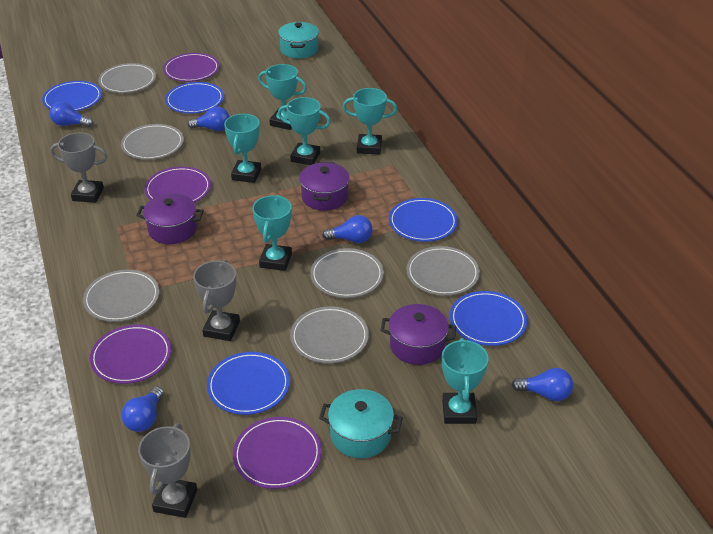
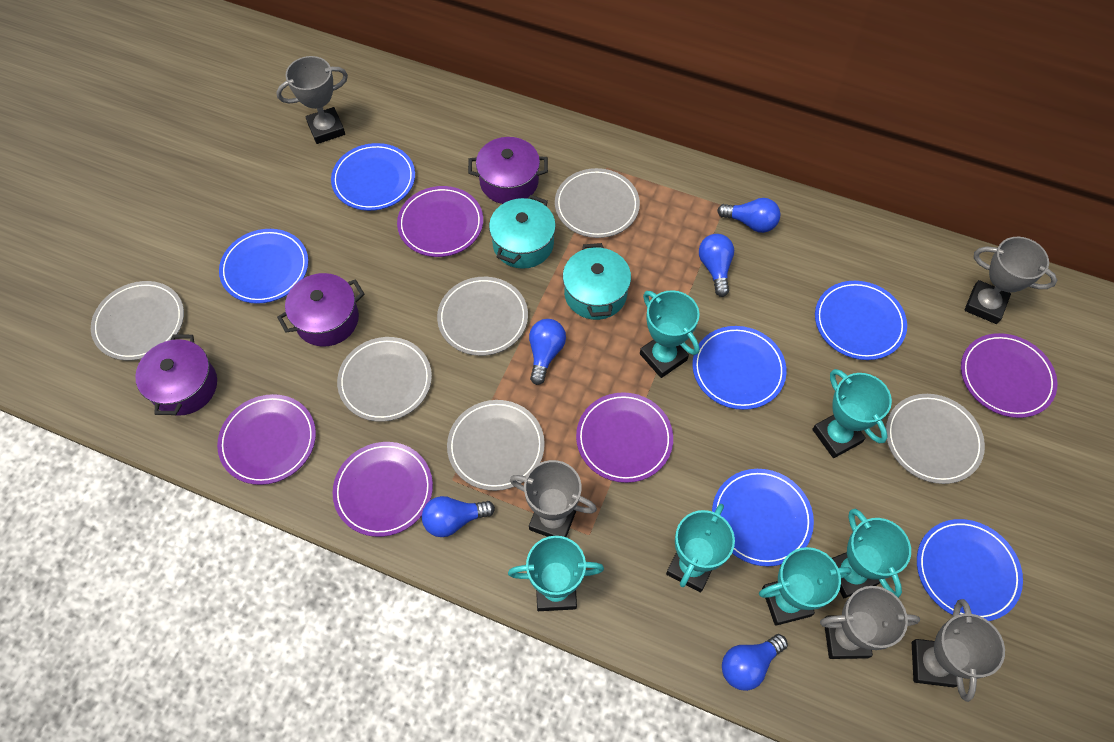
blue plate: 5 -> 6
grey trophy: 3 -> 5
purple plate: 4 -> 5

